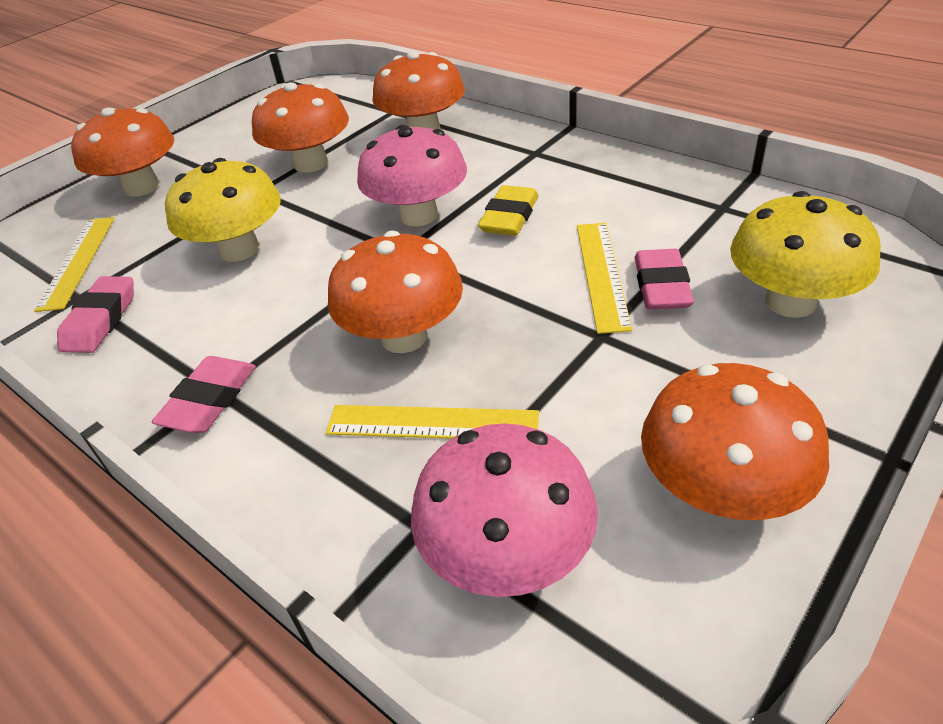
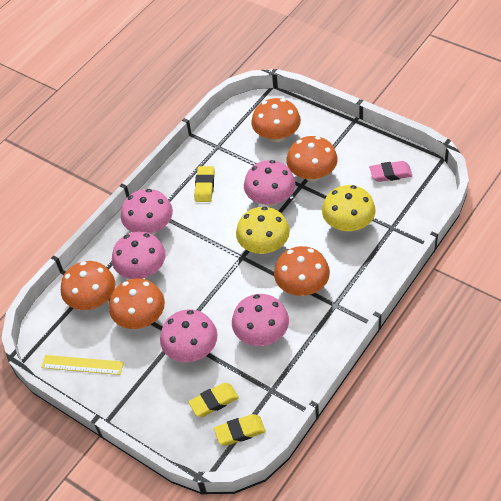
pink eraser: 3 -> 1
pink mushroom: 2 -> 5
yellow eraser: 1 -> 3
yellow ruler: 3 -> 1

